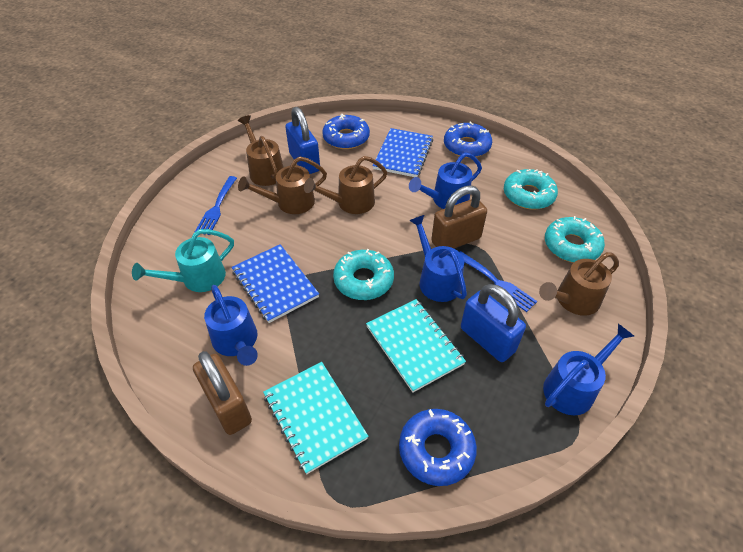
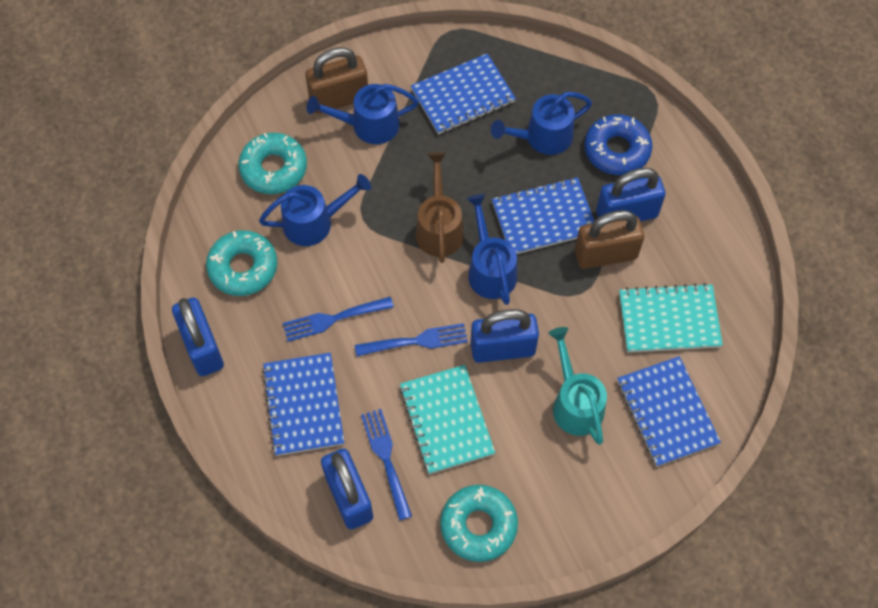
blue donut: 3 -> 1
blue fork: 2 -> 3
blue notebook: 2 -> 4
blue padlock: 2 -> 4
brown watering can: 4 -> 1

